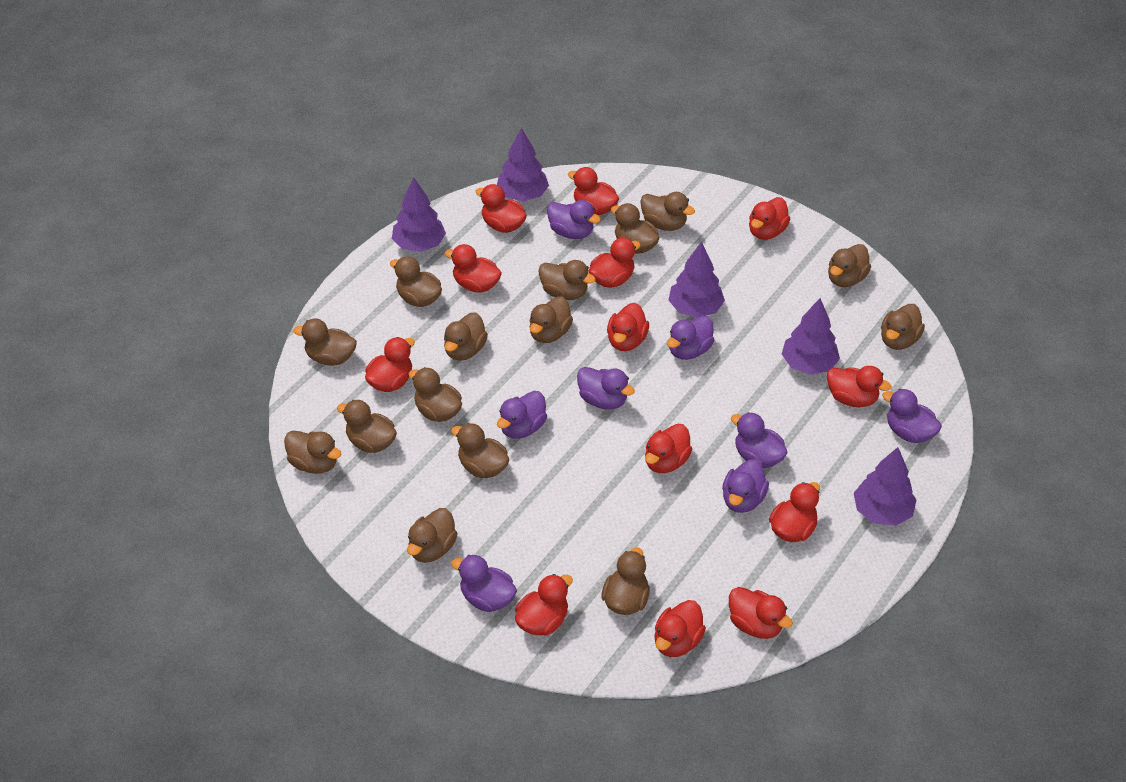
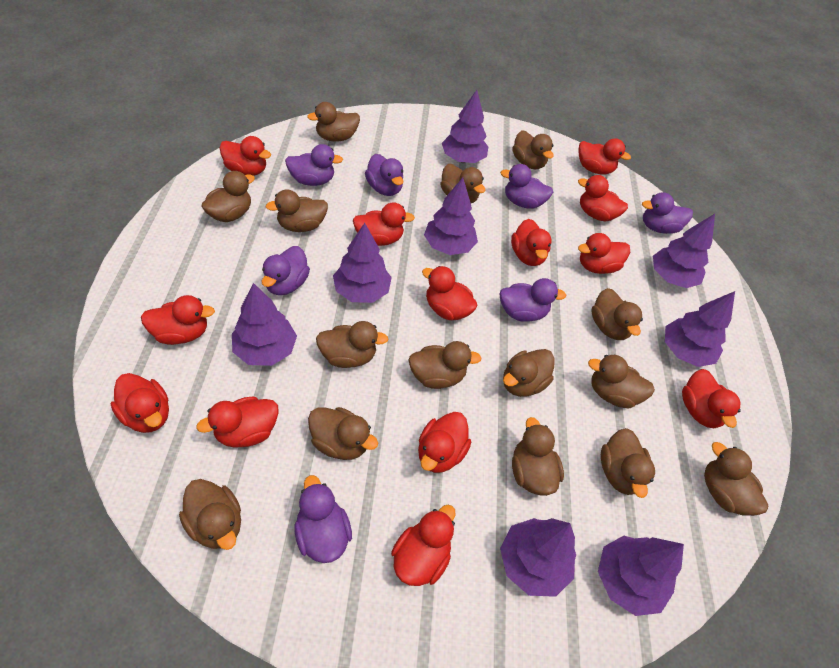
purple duck: 8 -> 7
purple tree: 5 -> 8

